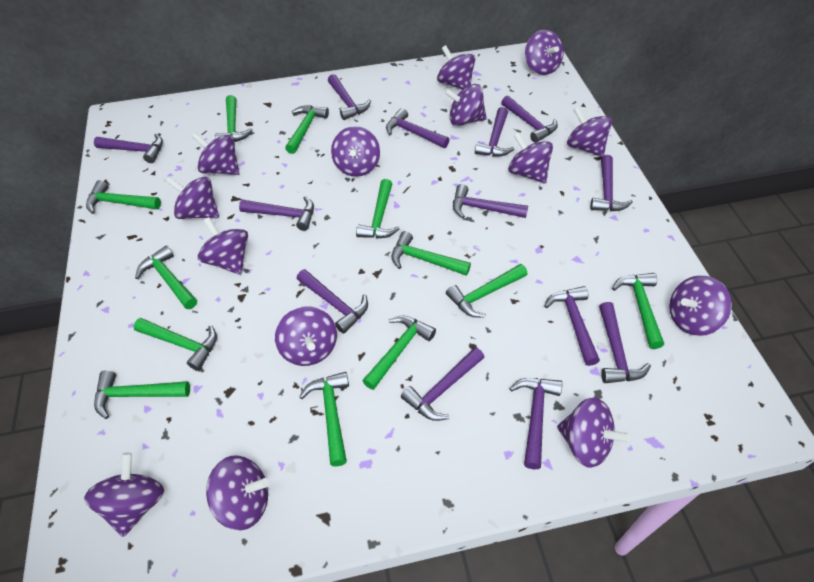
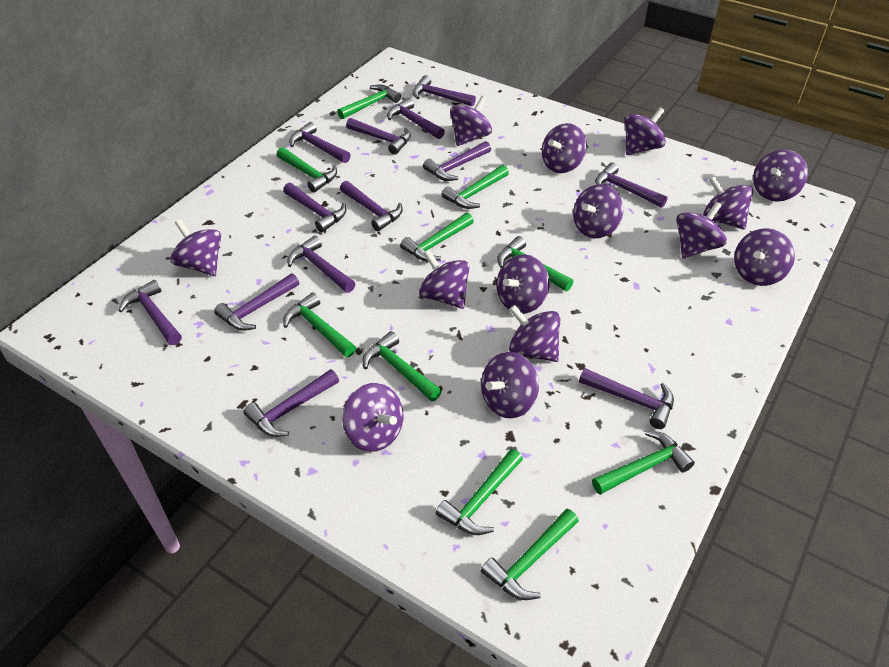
green hammer: 12 -> 10

